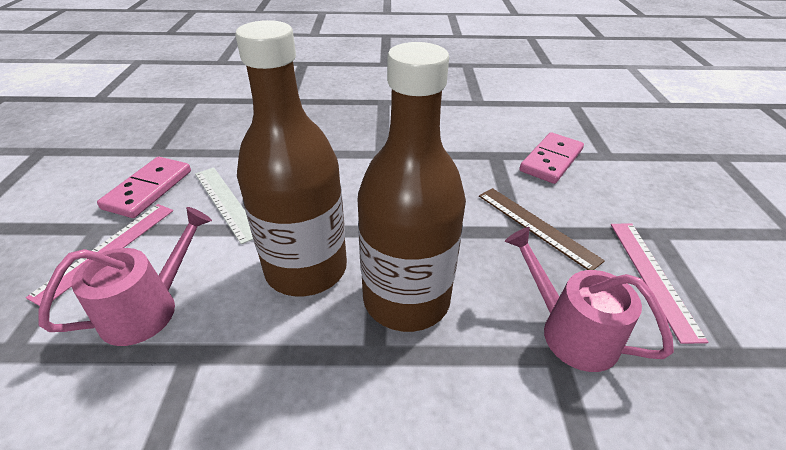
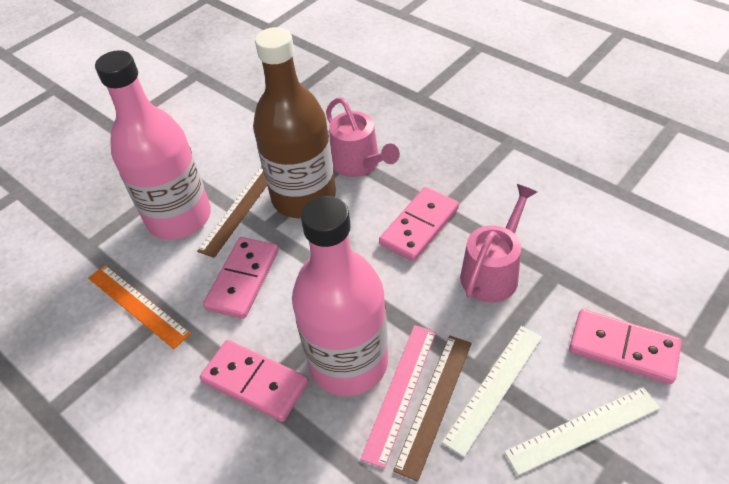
brown bottle: 2 -> 1
brown ruler: 1 -> 2
orange ruler: 0 -> 1
pink bottle: 0 -> 2
pink domino: 2 -> 4
pink ruler: 2 -> 1
white ruler: 1 -> 2

